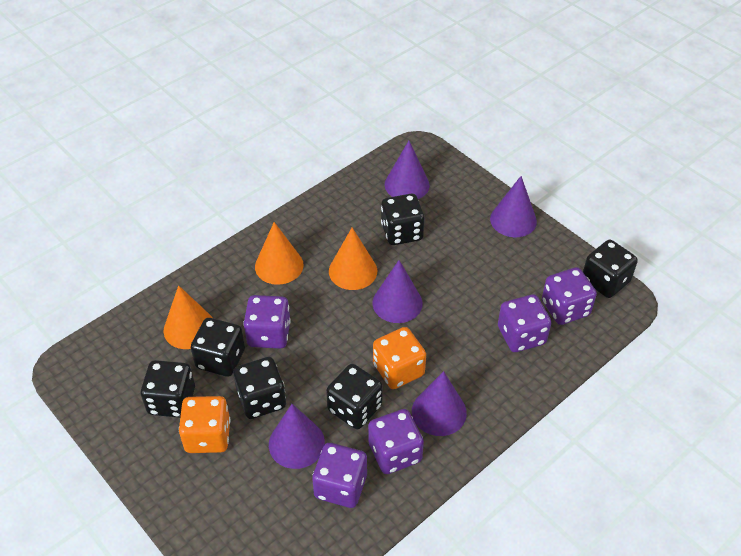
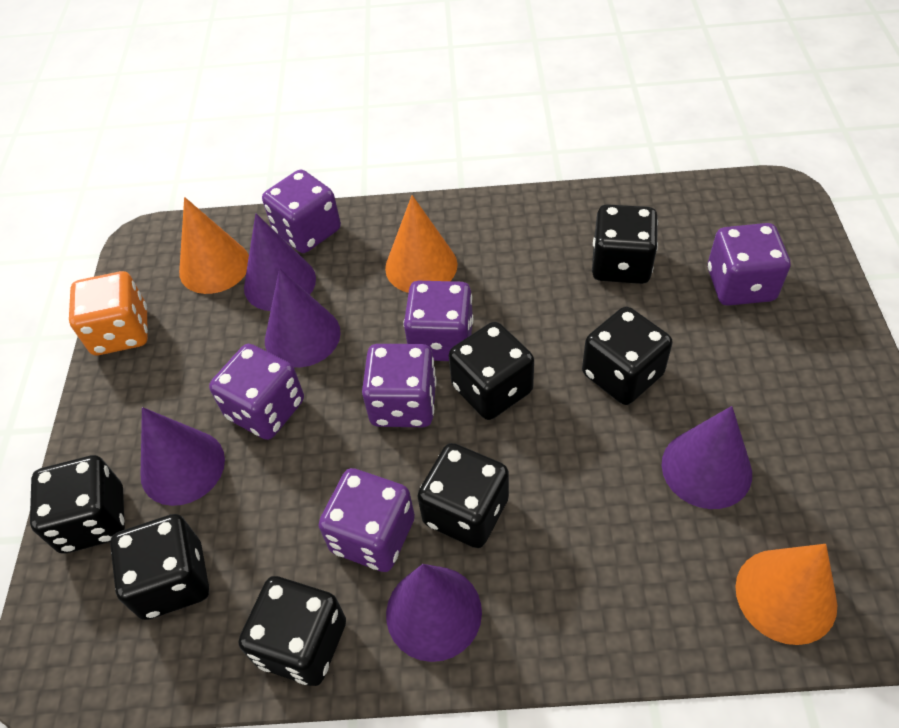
black dice: 6 -> 7
orange dice: 2 -> 1
purple dice: 5 -> 6

